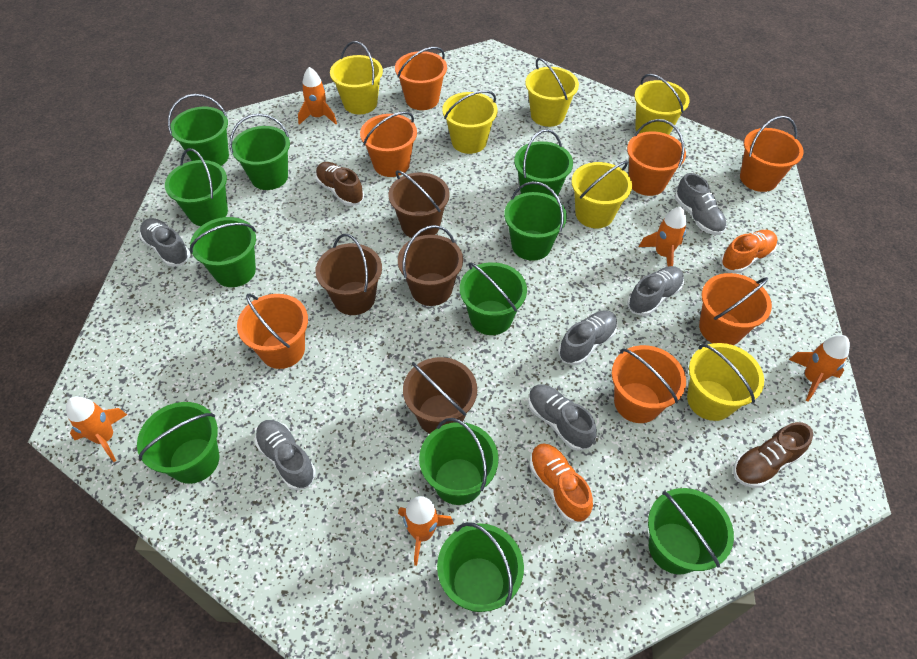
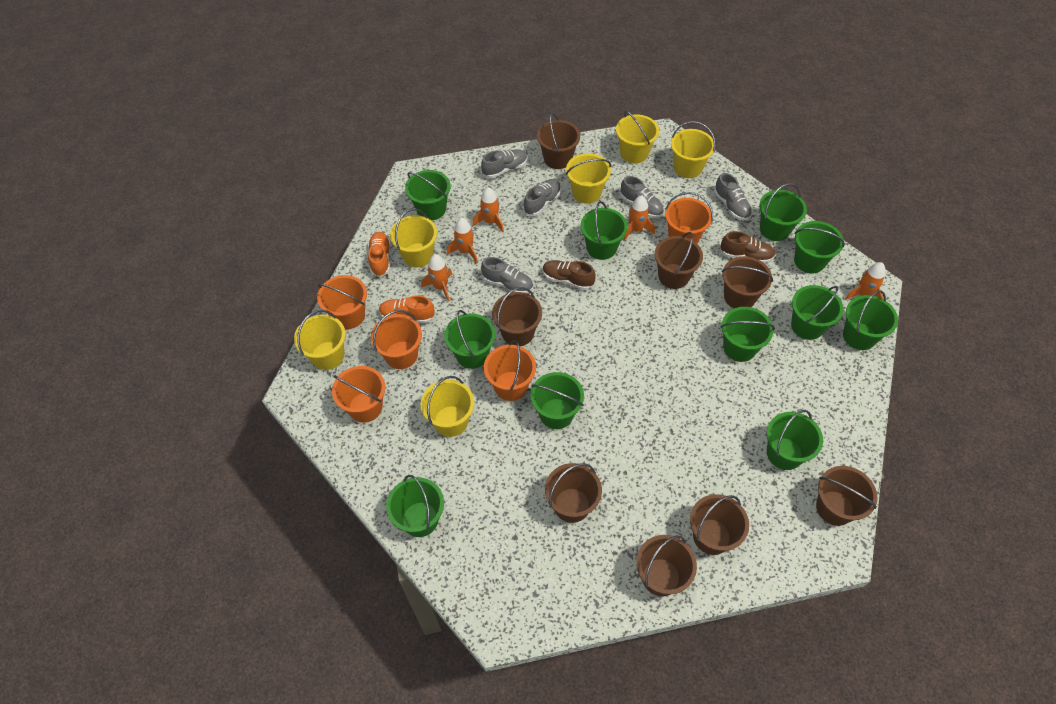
brown bucket: 4 -> 8
grey shoe: 6 -> 5
orange bucket: 7 -> 5

